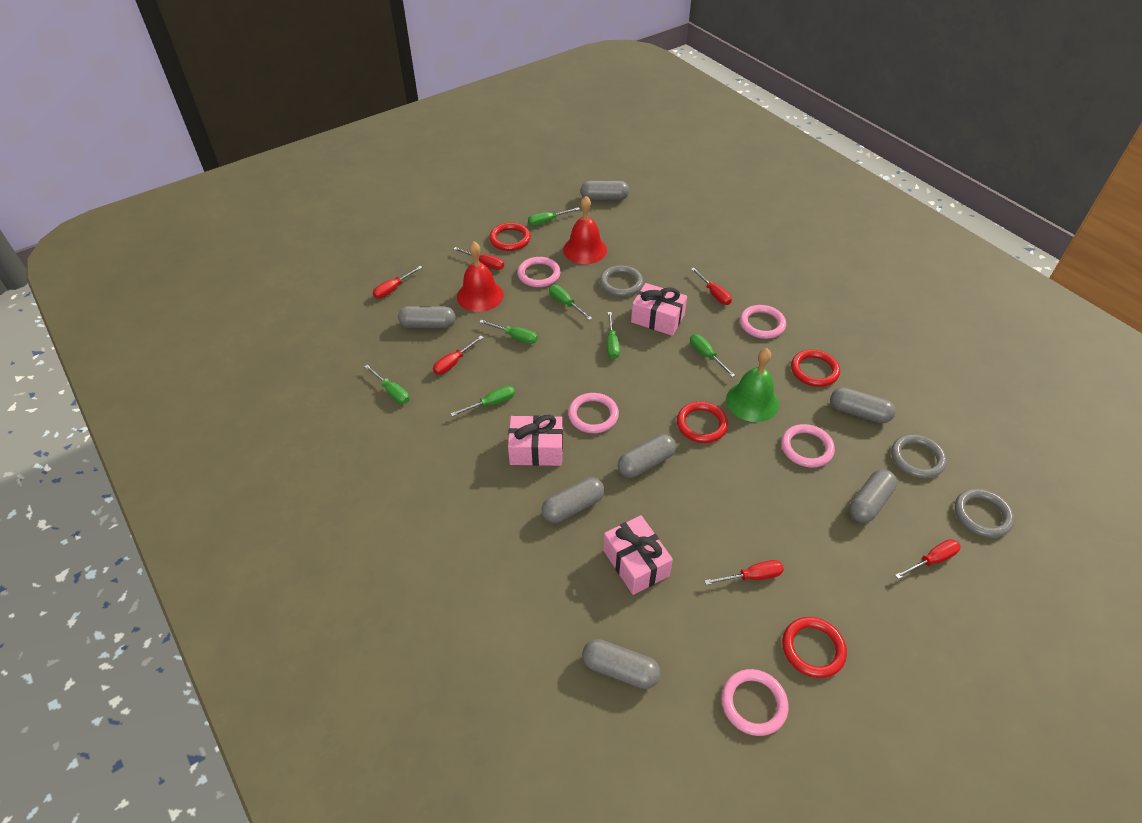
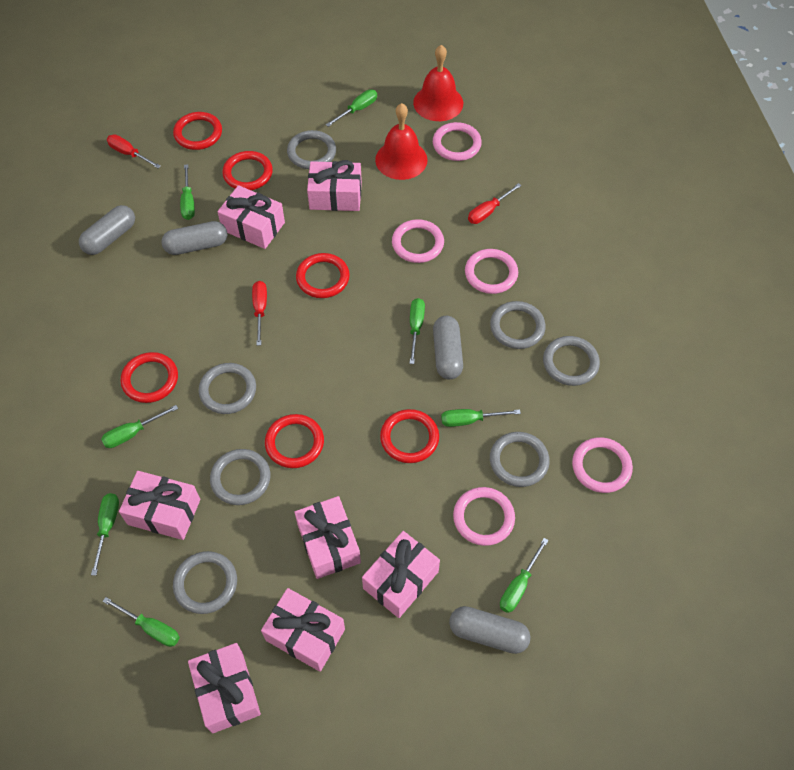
green bell: 1 -> 0
green screwdriver: 7 -> 8
grey capsule: 7 -> 4
grey ring: 3 -> 7
pink gift: 3 -> 7
red ring: 4 -> 6
red screwdriver: 6 -> 3

